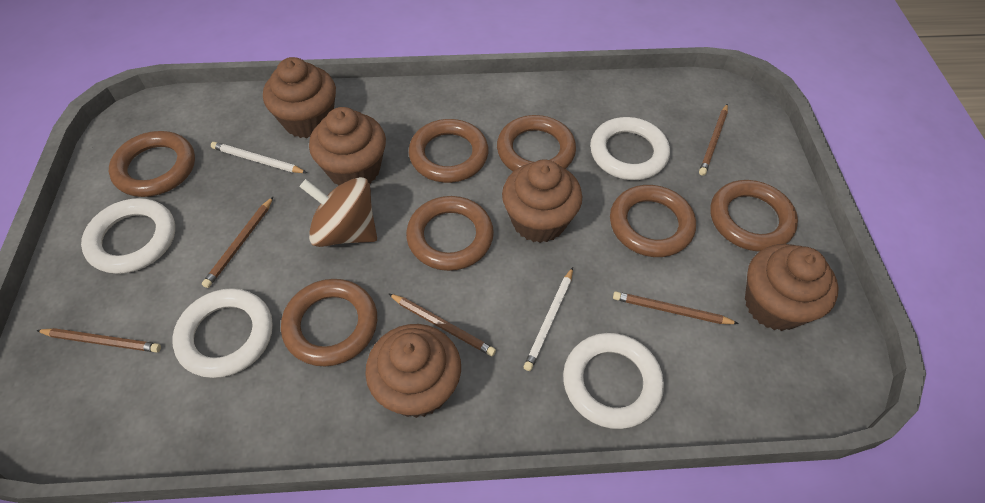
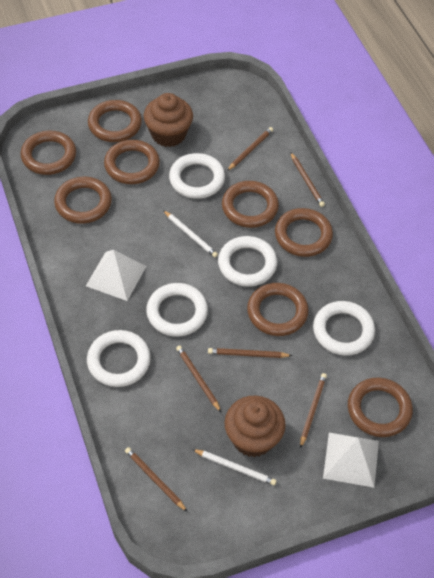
brown cupcake: 5 -> 2
brown pencil: 5 -> 6
brown ring: 7 -> 8
brown spinning top: 1 -> 0
white pyramid: 0 -> 2
white ring: 4 -> 5

